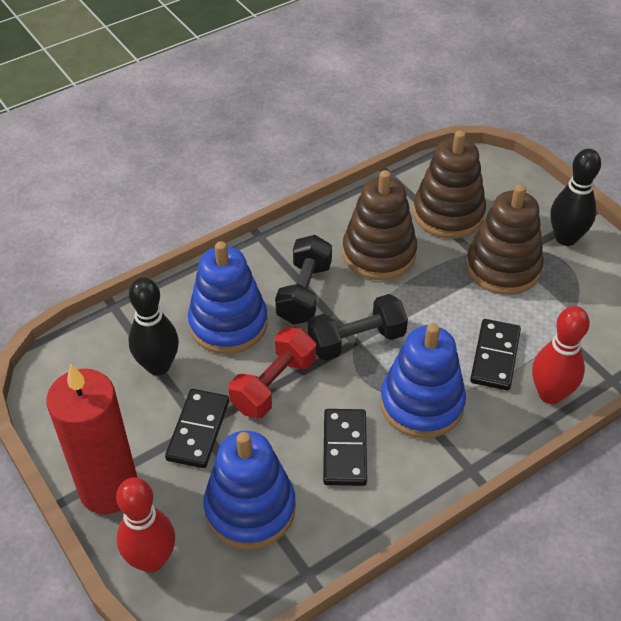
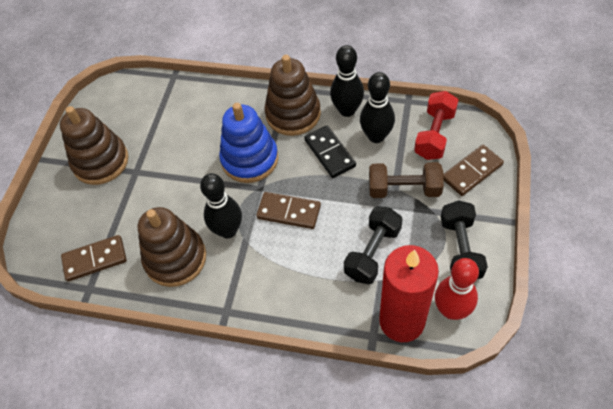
black bowling pin: 2 -> 3
black domino: 3 -> 1
blue stacking toy: 3 -> 1
brown domino: 0 -> 3
brown dumbbell: 0 -> 1
red bowling pin: 2 -> 1

